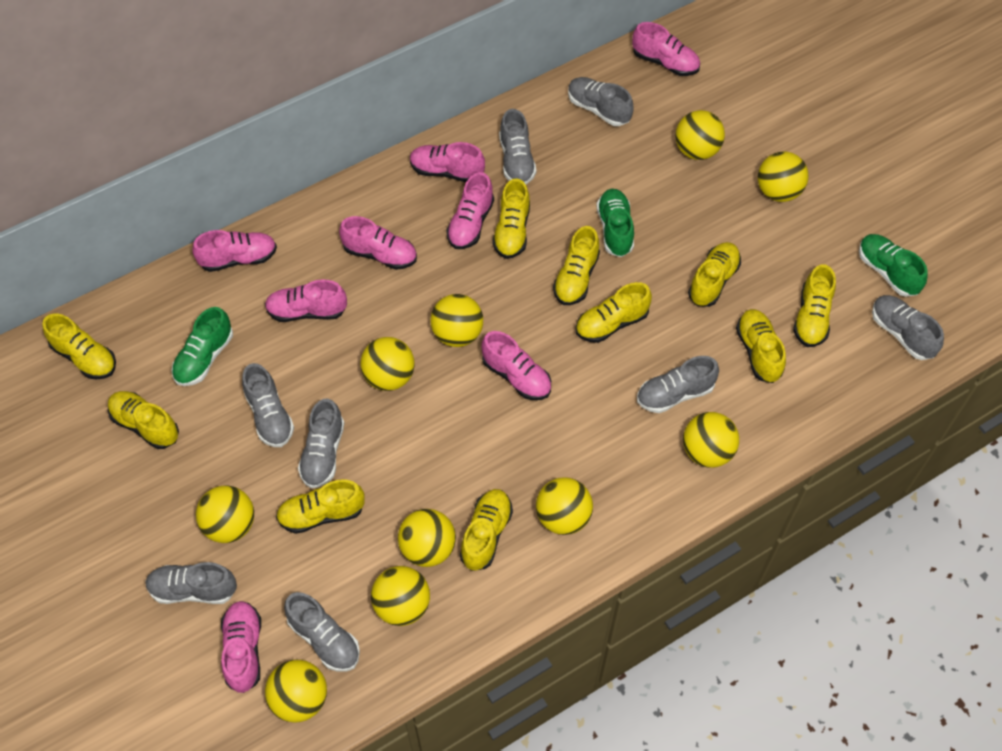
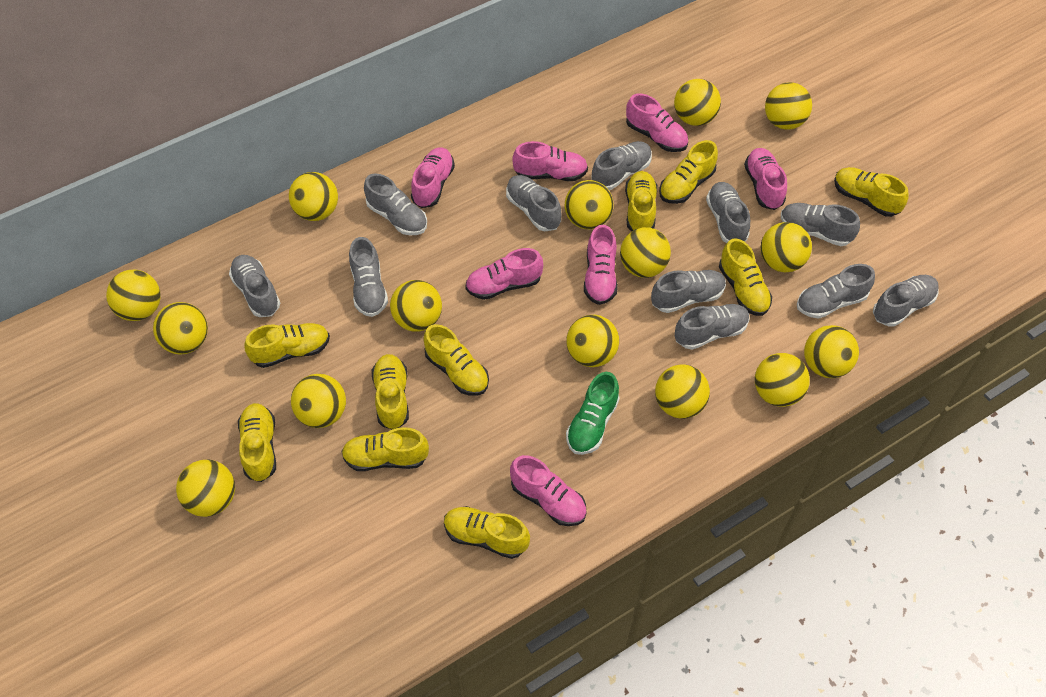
green shoe: 3 -> 1
grey shoe: 8 -> 11
pink shoe: 8 -> 7
yellow ball: 10 -> 15

